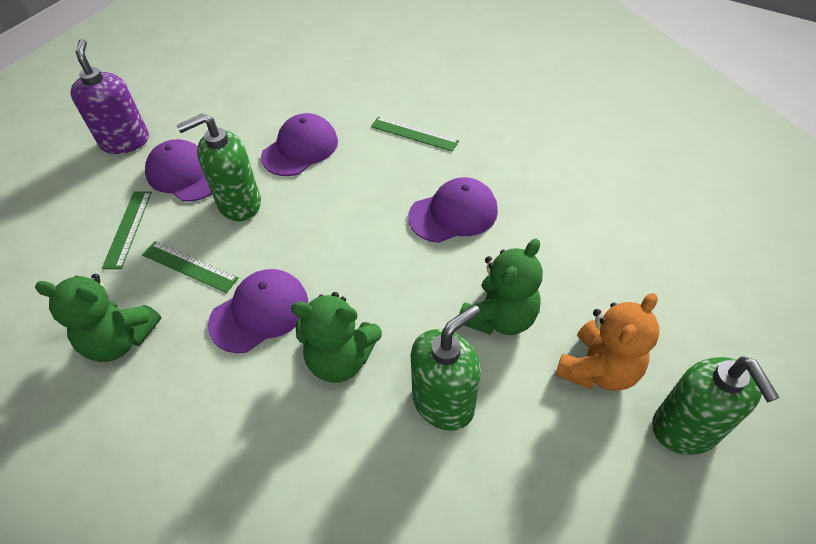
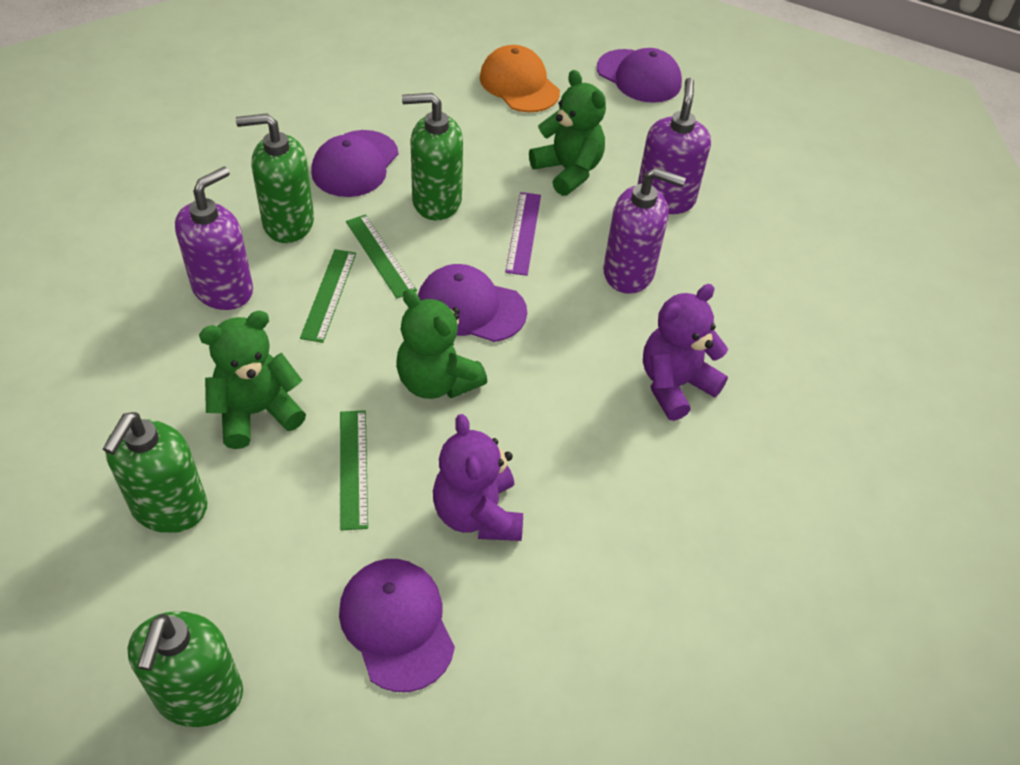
green soap dispenser: 3 -> 4
orange cap: 0 -> 1
orange teddy bear: 1 -> 0
purple ruler: 0 -> 1
purple soap dispenser: 1 -> 3
purple teddy bear: 0 -> 2

